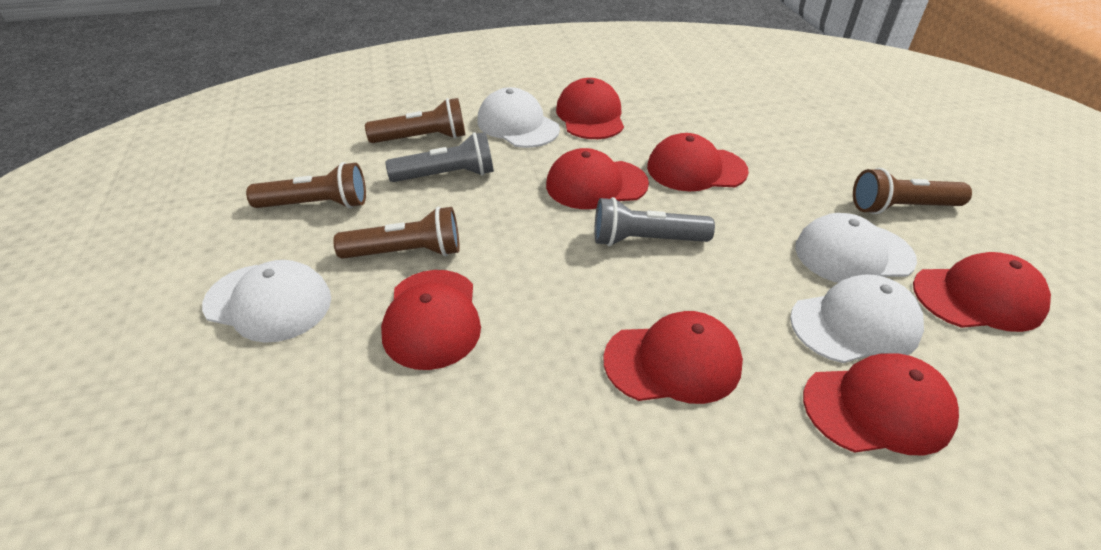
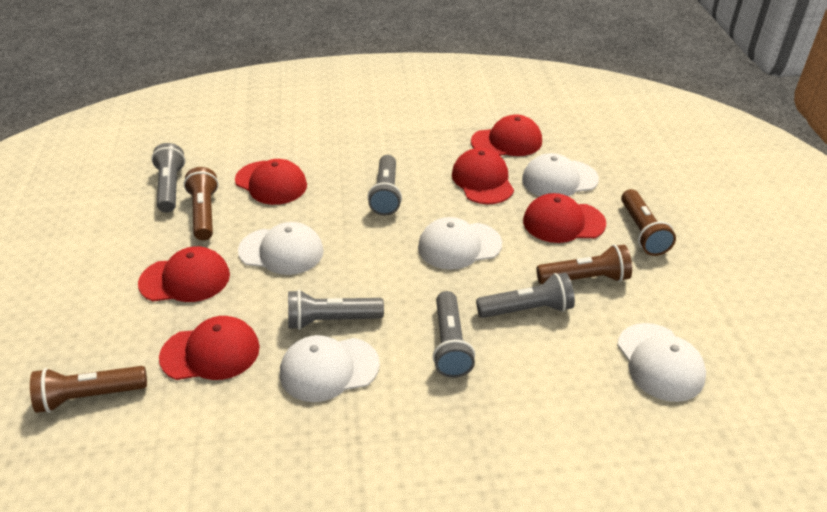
grey flashlight: 2 -> 5
red cap: 7 -> 6
white cap: 4 -> 5

